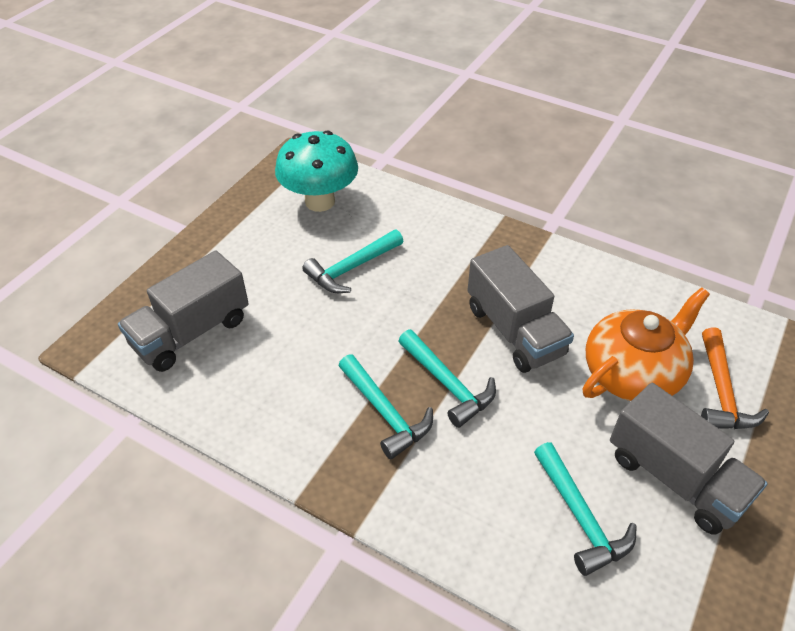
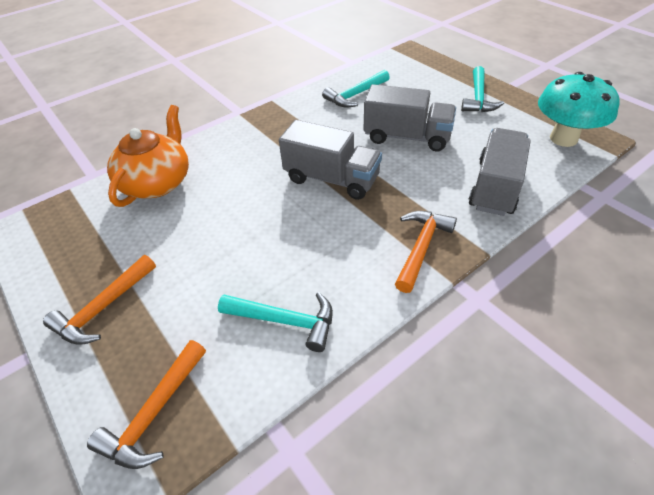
orange hammer: 1 -> 3
turquoise hammer: 4 -> 3

